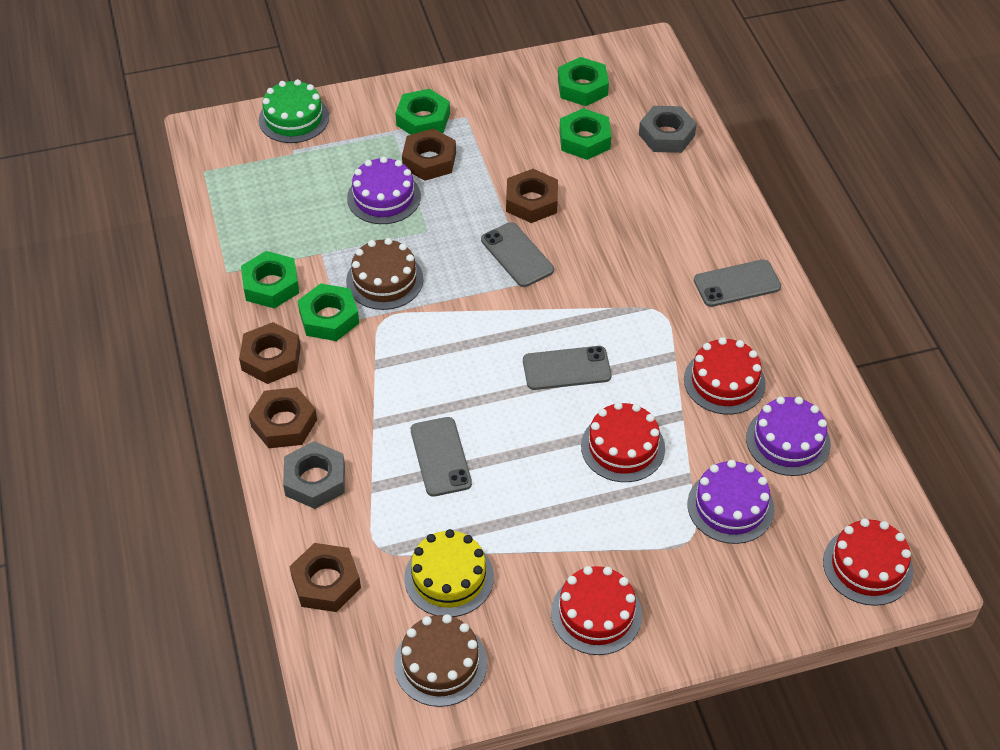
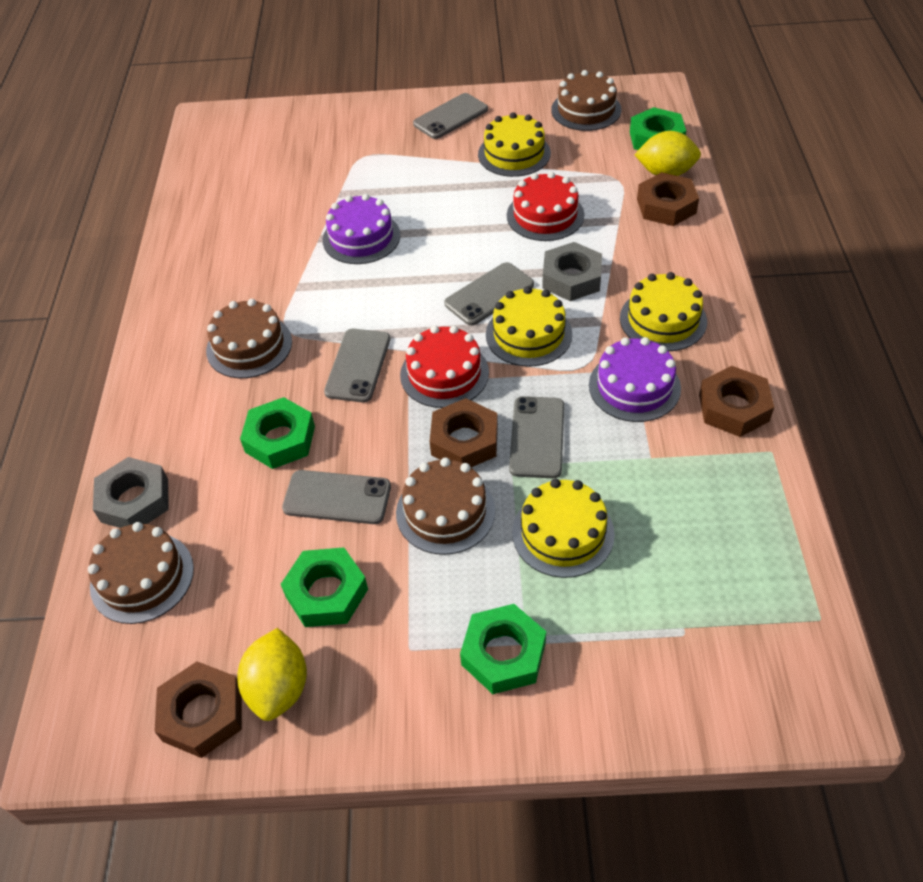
brown cake: 2 -> 4
brown nut: 5 -> 4
green cake: 1 -> 0
green nut: 5 -> 4
grey phone: 4 -> 5
purple cake: 3 -> 2
red cake: 4 -> 2
yellow cake: 1 -> 4
yellow lemon: 0 -> 2

